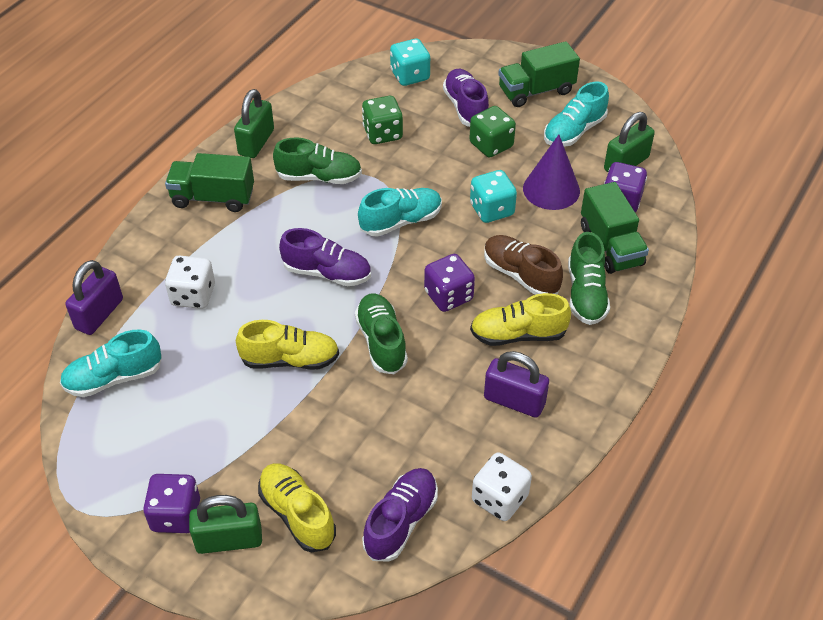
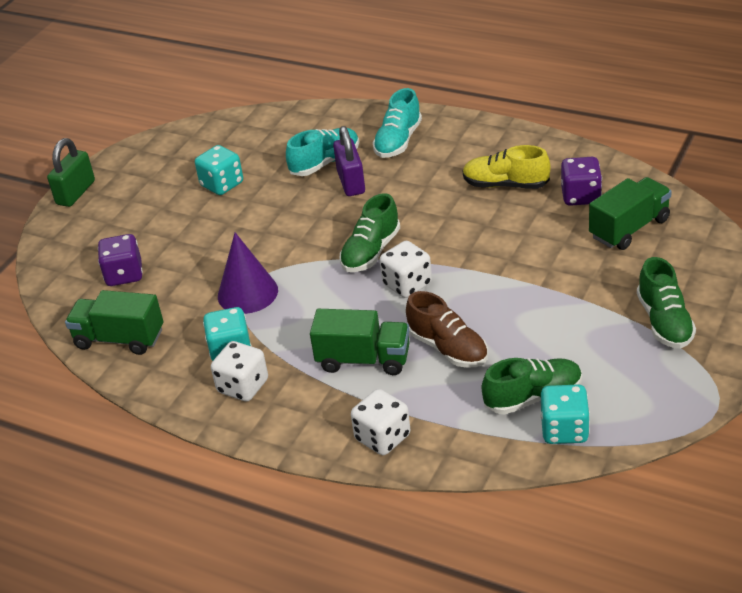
green dice: 2 -> 0
green padlock: 3 -> 1
purple dice: 3 -> 2
purple padlock: 2 -> 1
purple shoe: 3 -> 0
turquoise dice: 2 -> 3
turquoise shoe: 3 -> 2
white dice: 2 -> 3
yellow shoe: 3 -> 1

